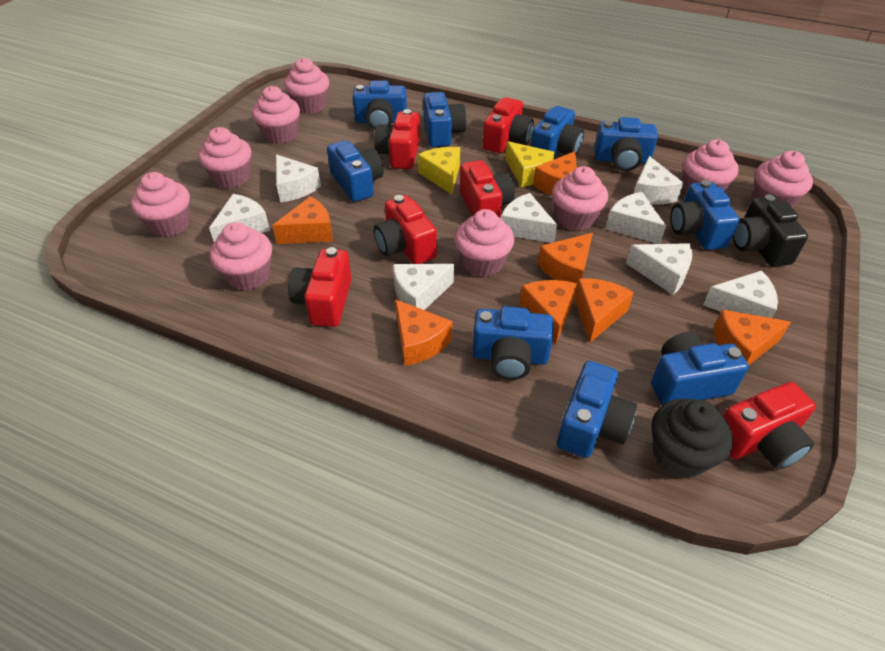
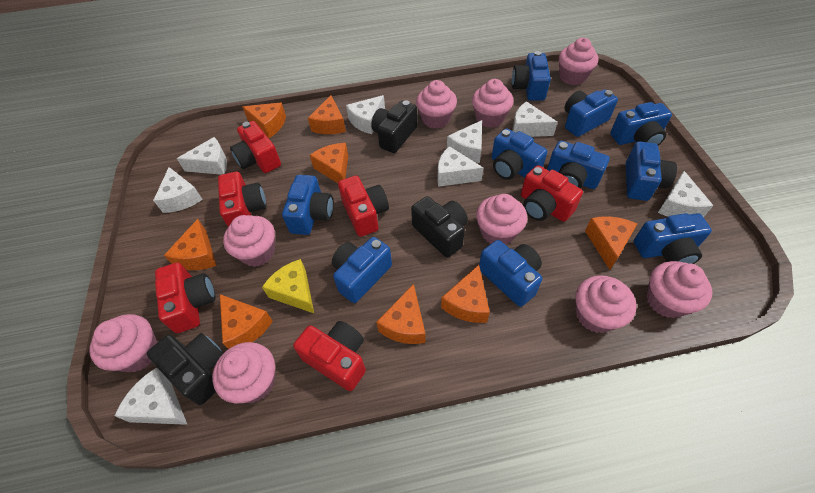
black camera: 1 -> 3
black cupcake: 1 -> 0
blue camera: 9 -> 10
orange cheese: 7 -> 8
yellow cheese: 2 -> 1

